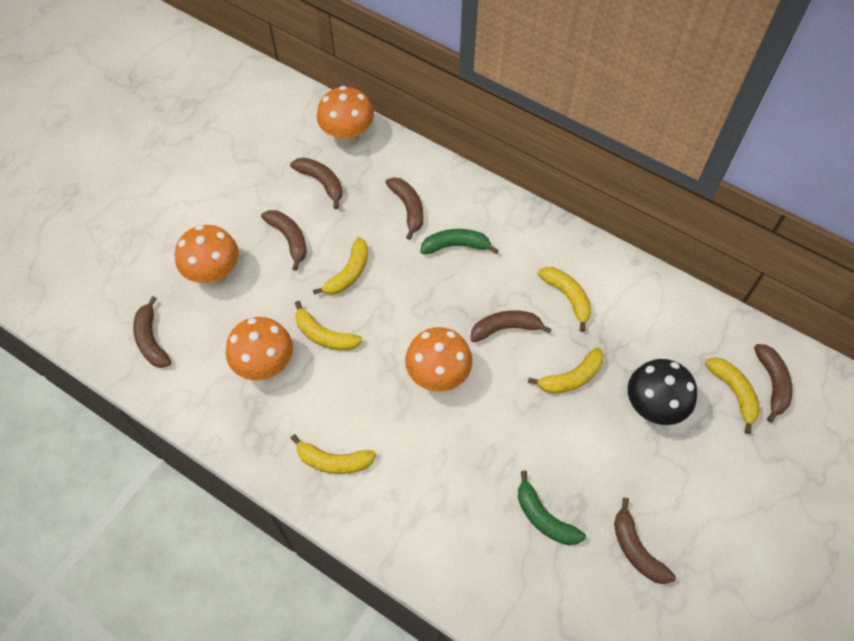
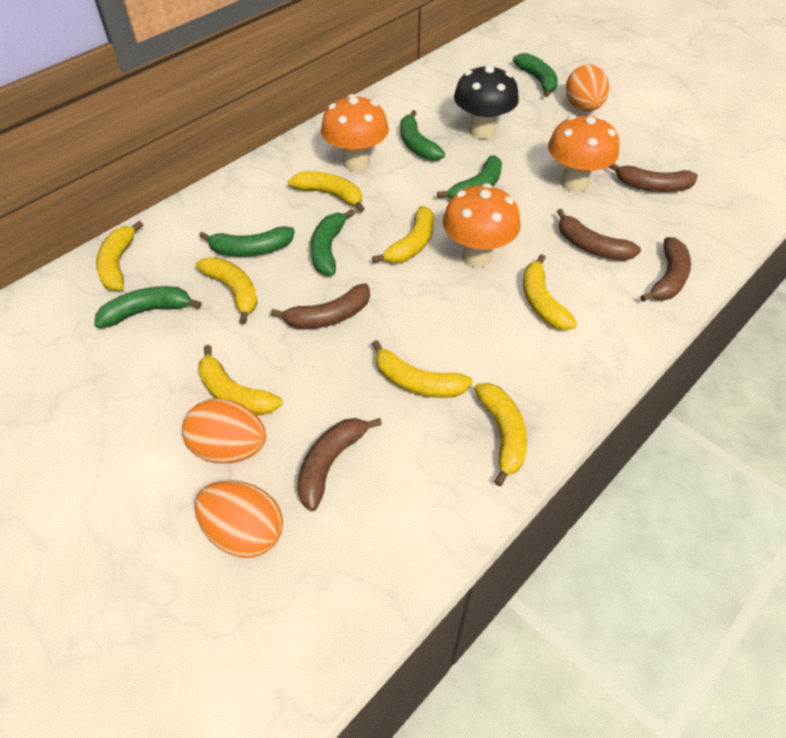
brown banana: 7 -> 5
green banana: 2 -> 6
orange egg: 0 -> 3
orange mushroom: 4 -> 3
yellow banana: 6 -> 8

